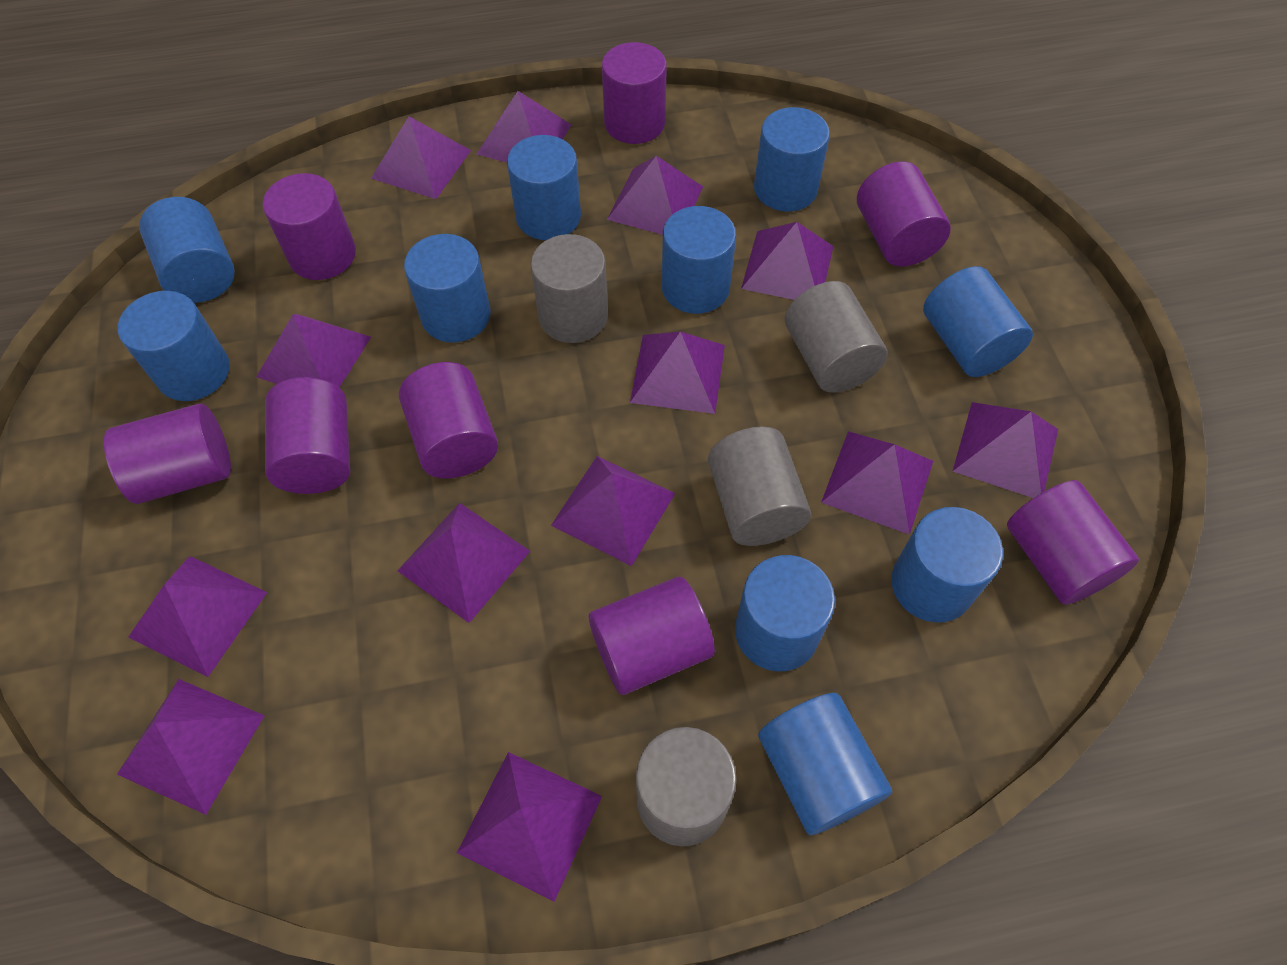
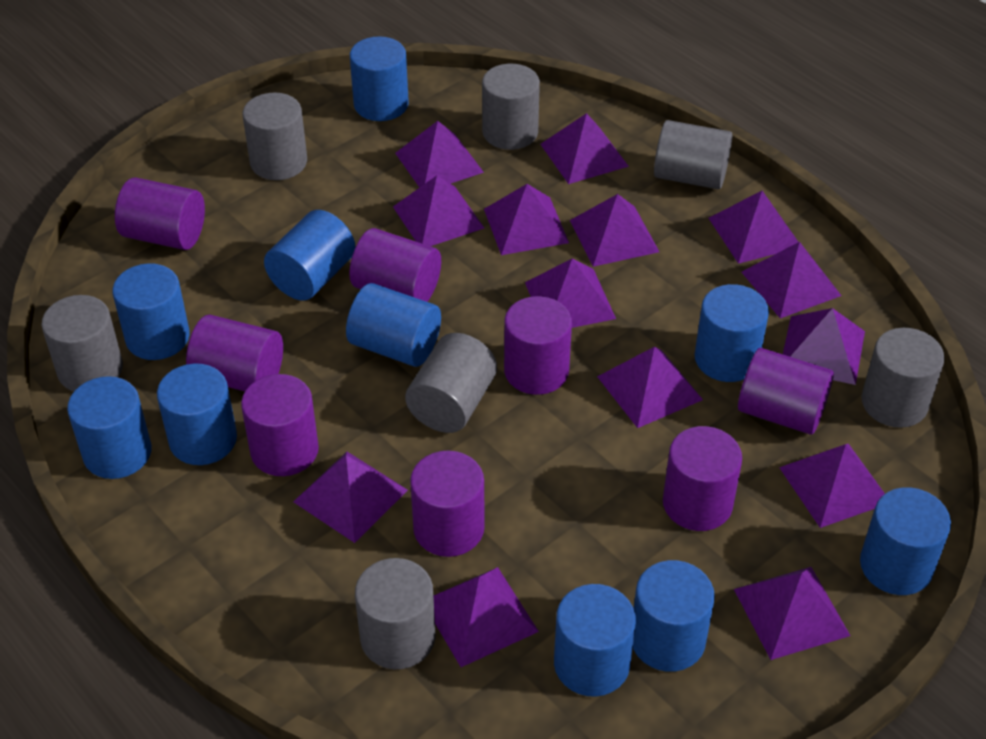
grey cylinder: 4 -> 7
purple pyramid: 13 -> 14

